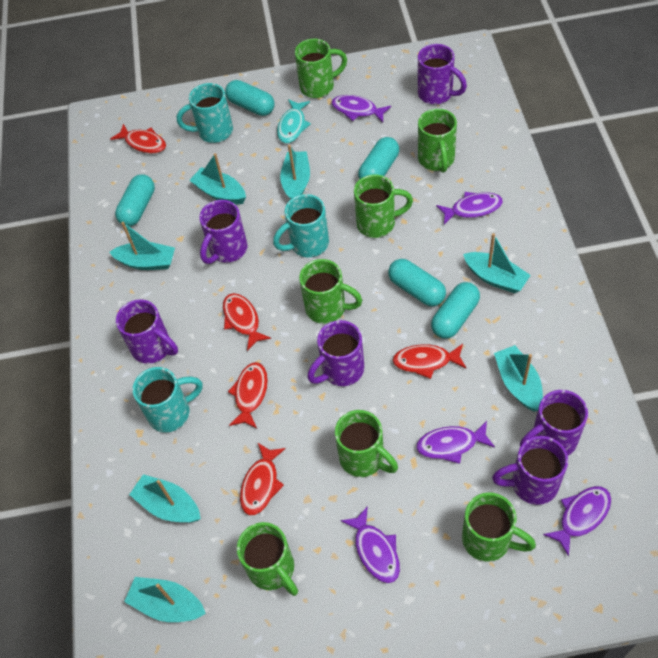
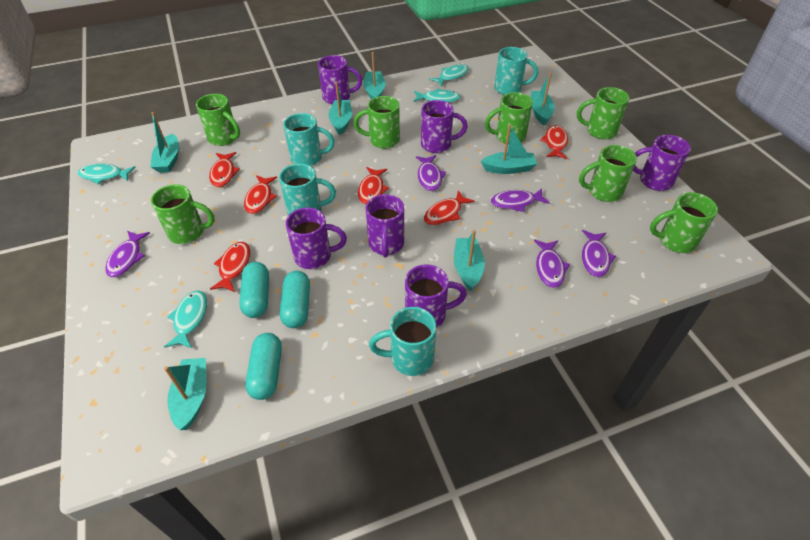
red fish: 5 -> 6
turquoise capsule: 5 -> 3
turquoise fish: 1 -> 4
turquoise mug: 3 -> 4

